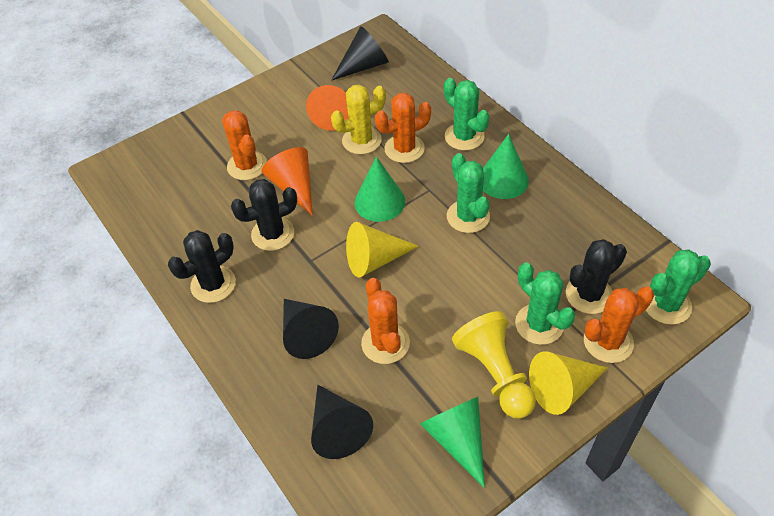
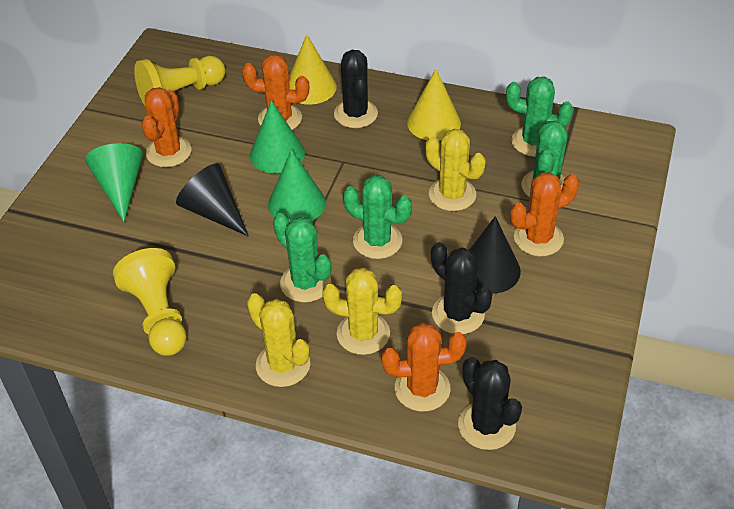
black cone: 3 -> 2
orange cone: 2 -> 0
yellow cactus: 1 -> 3
yellow pawn: 1 -> 2

